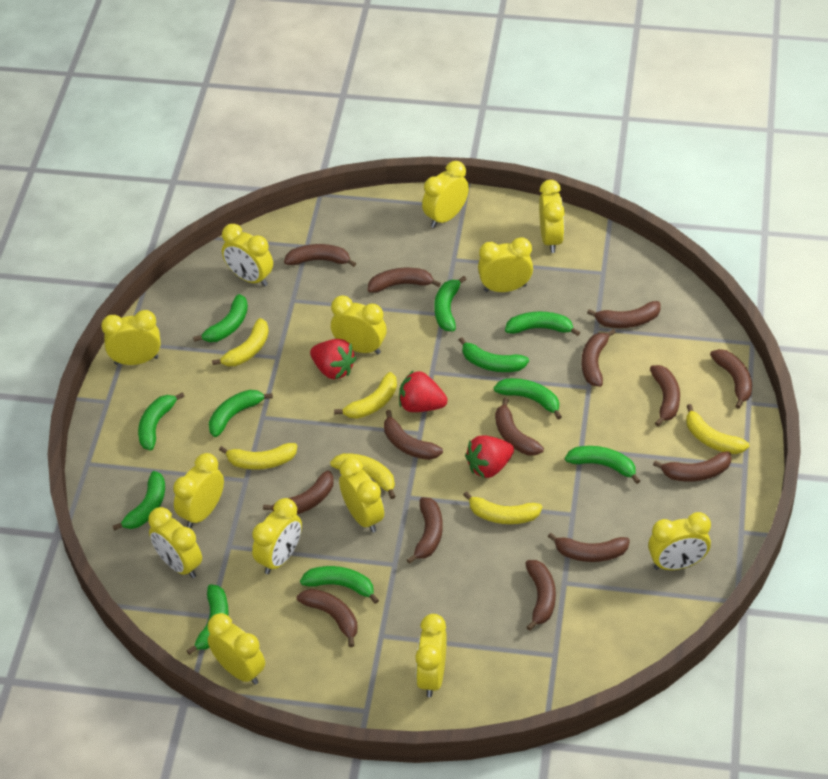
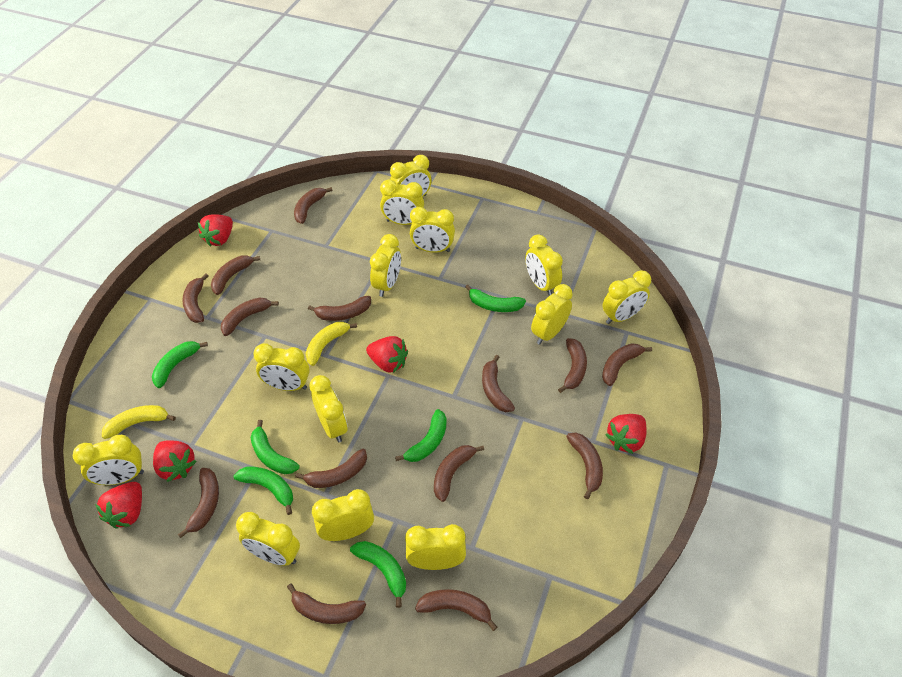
green banana: 11 -> 6
red strawberry: 3 -> 5
yellow banana: 6 -> 2

